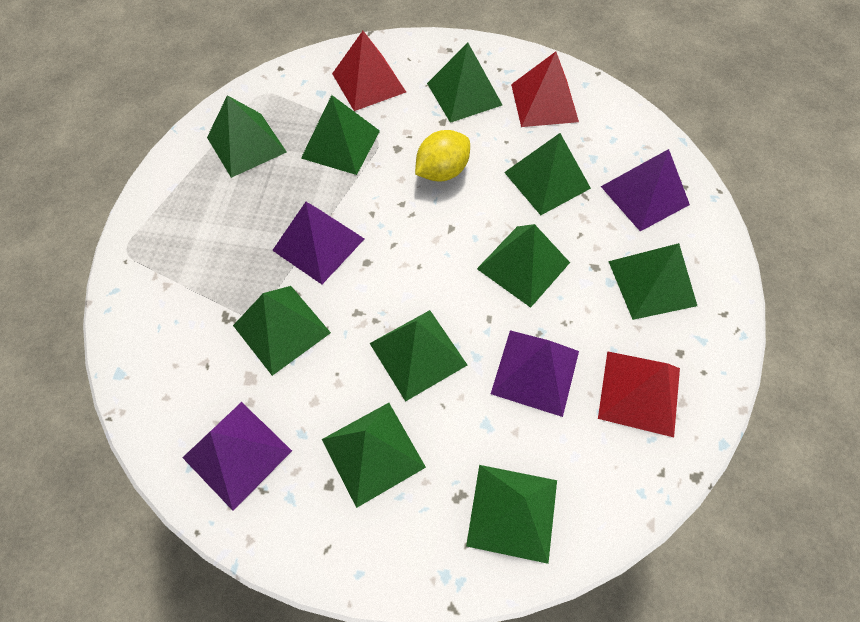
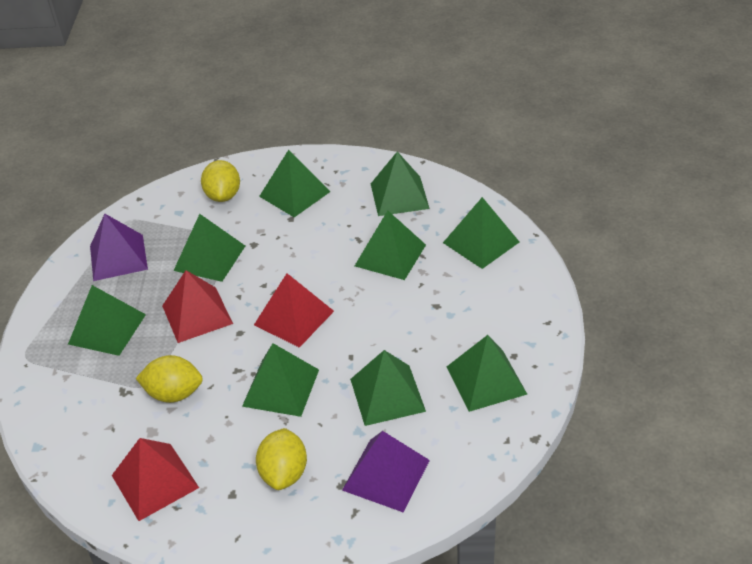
green pyramid: 10 -> 9
purple pyramid: 4 -> 2
yellow lemon: 1 -> 3

